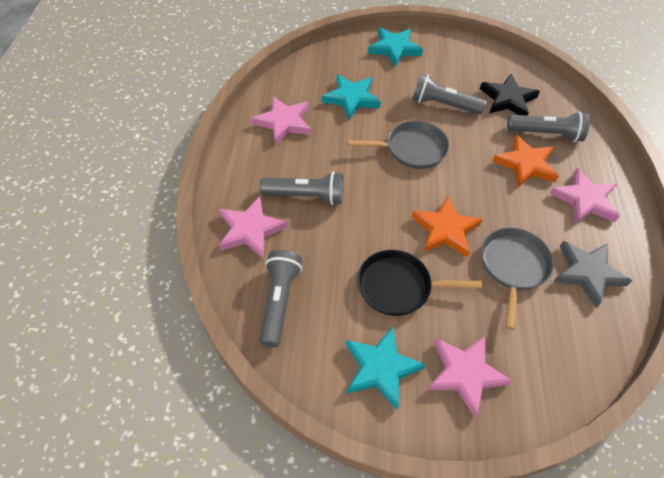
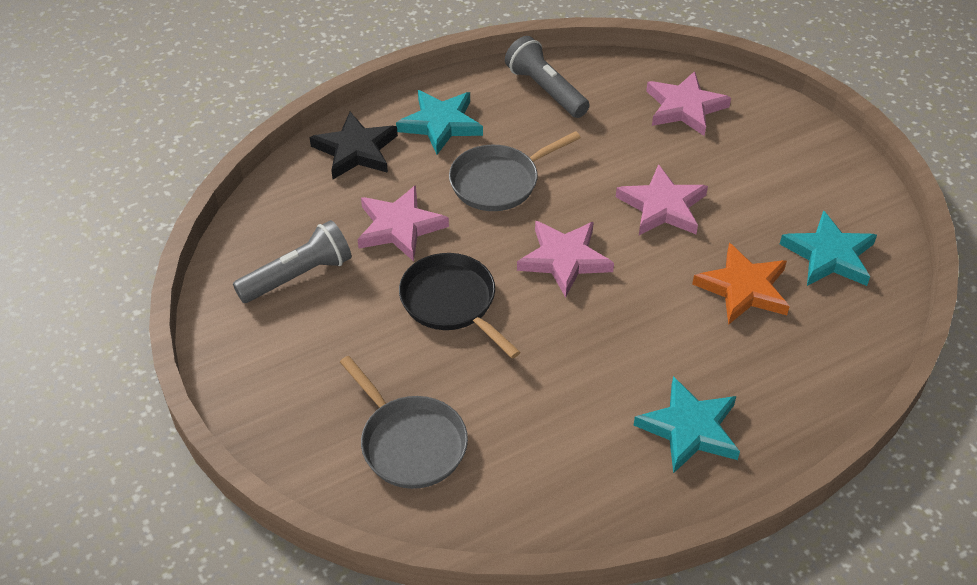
grey flashlight: 4 -> 2
grey star: 1 -> 0
orange star: 2 -> 1

